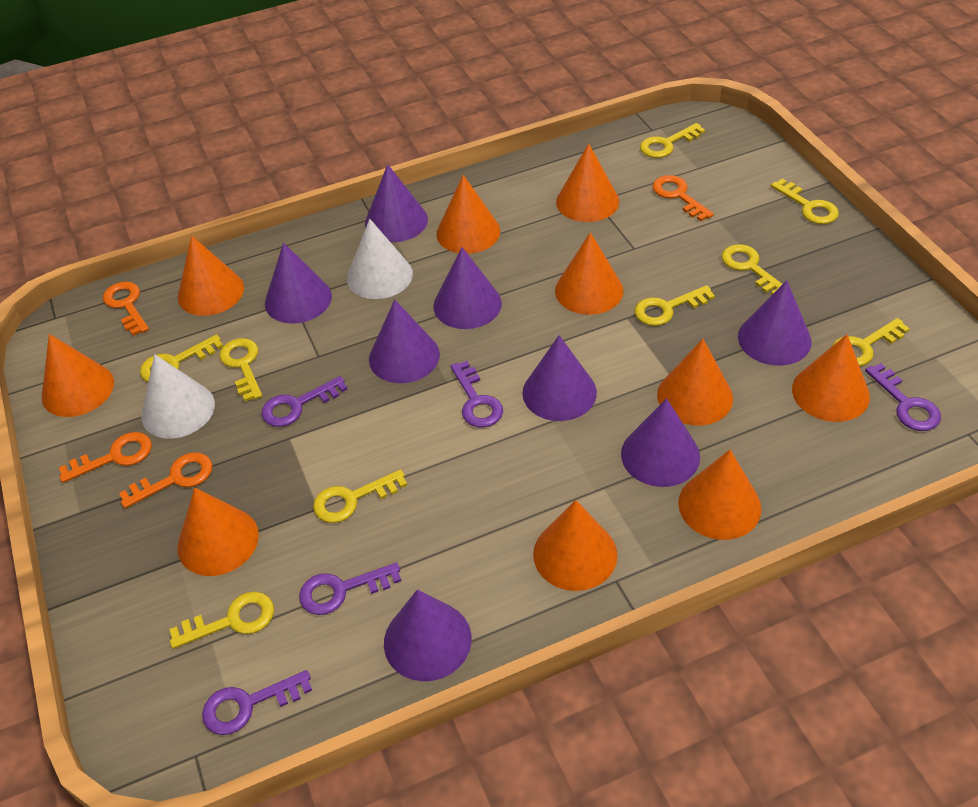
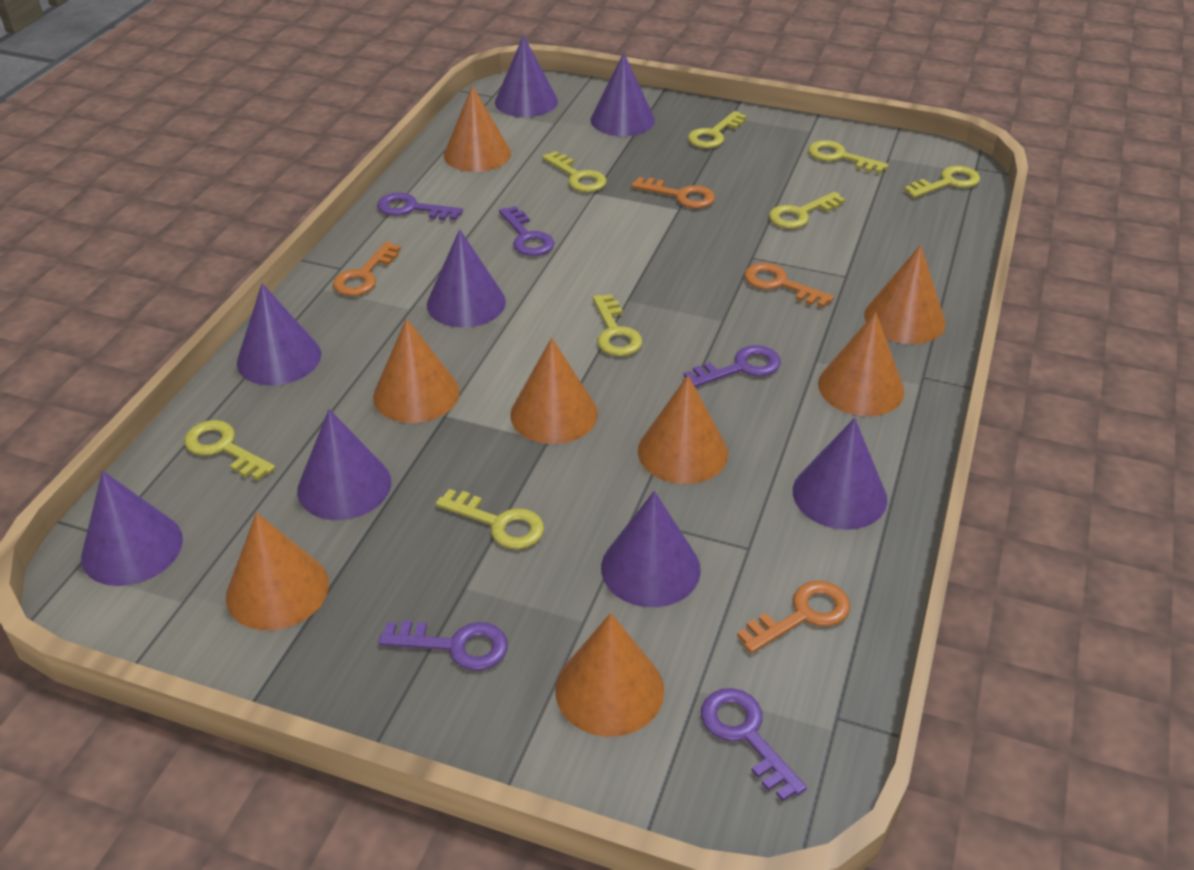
orange cone: 10 -> 8
white cone: 2 -> 0
yellow key: 9 -> 8

